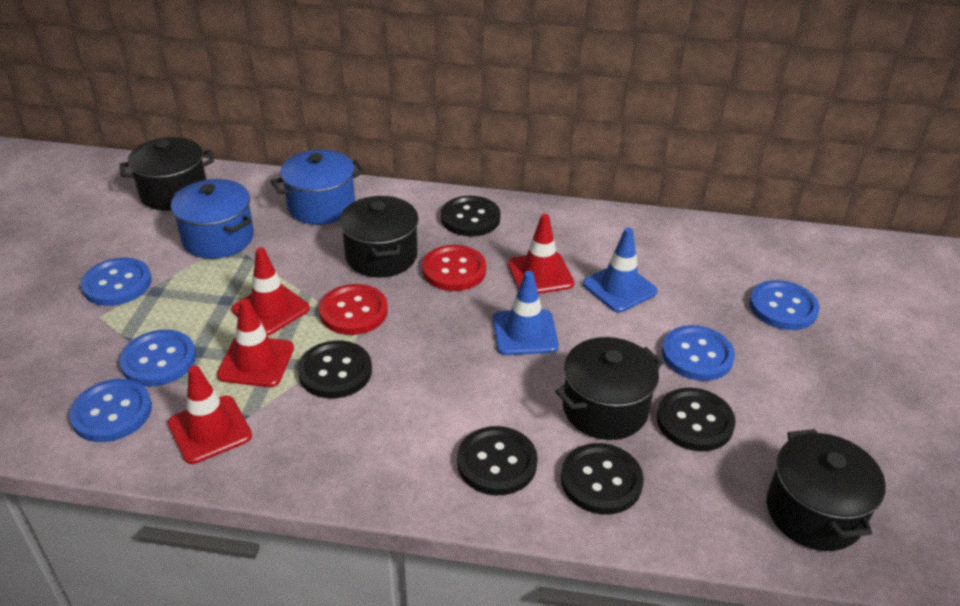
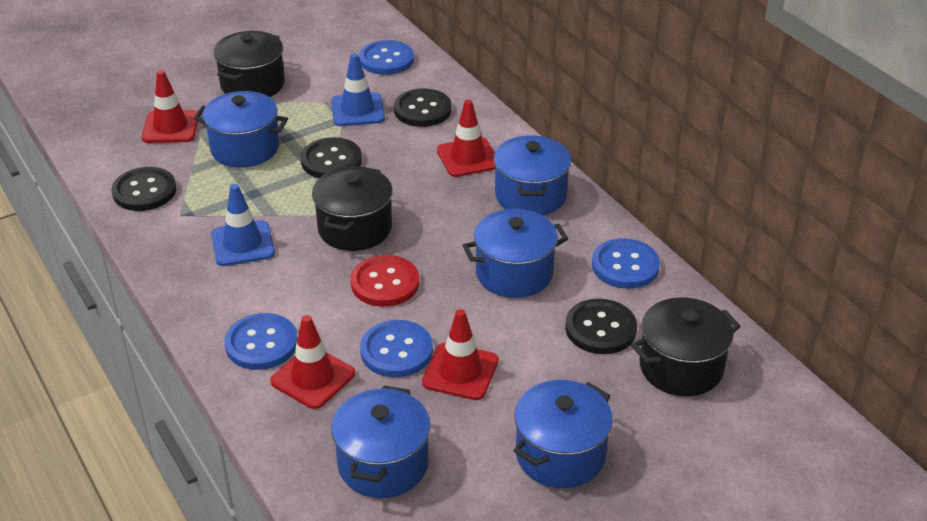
black button: 5 -> 4
black pot: 4 -> 3
blue button: 5 -> 4
blue pot: 2 -> 5
red button: 2 -> 1

